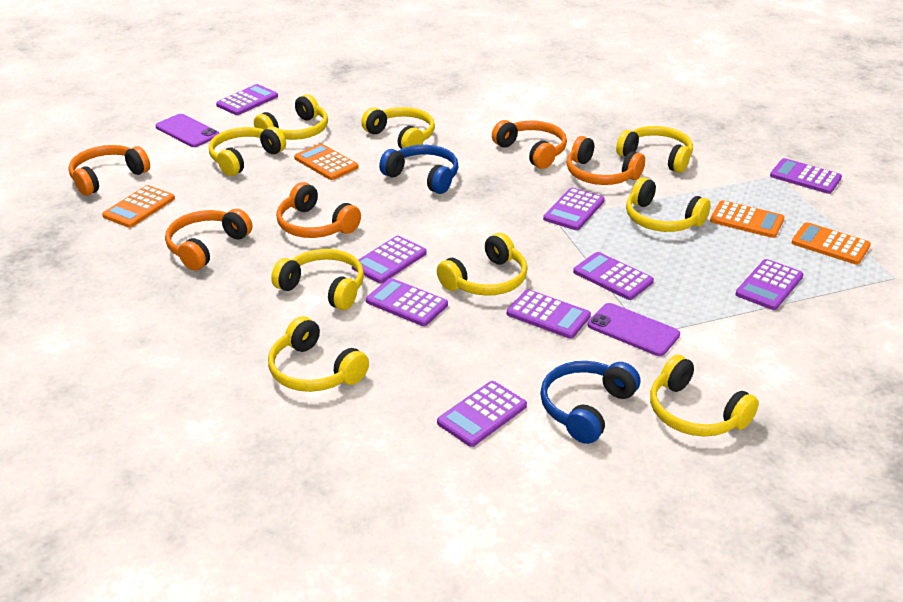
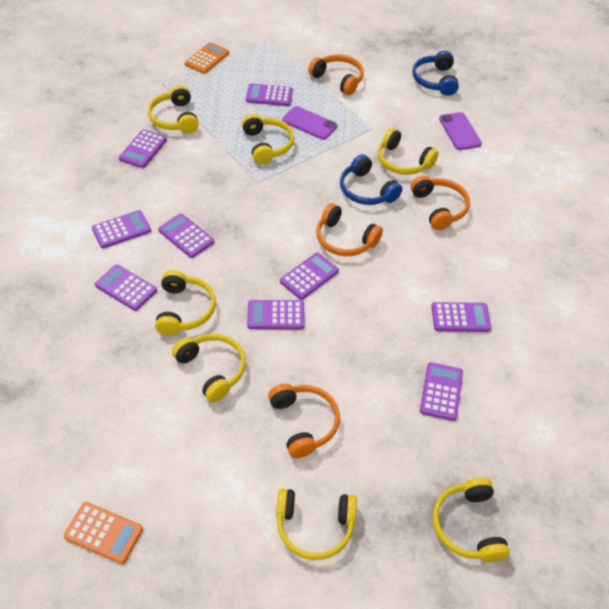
orange calculator: 4 -> 2
orange headphones: 5 -> 4
yellow headphones: 9 -> 7

